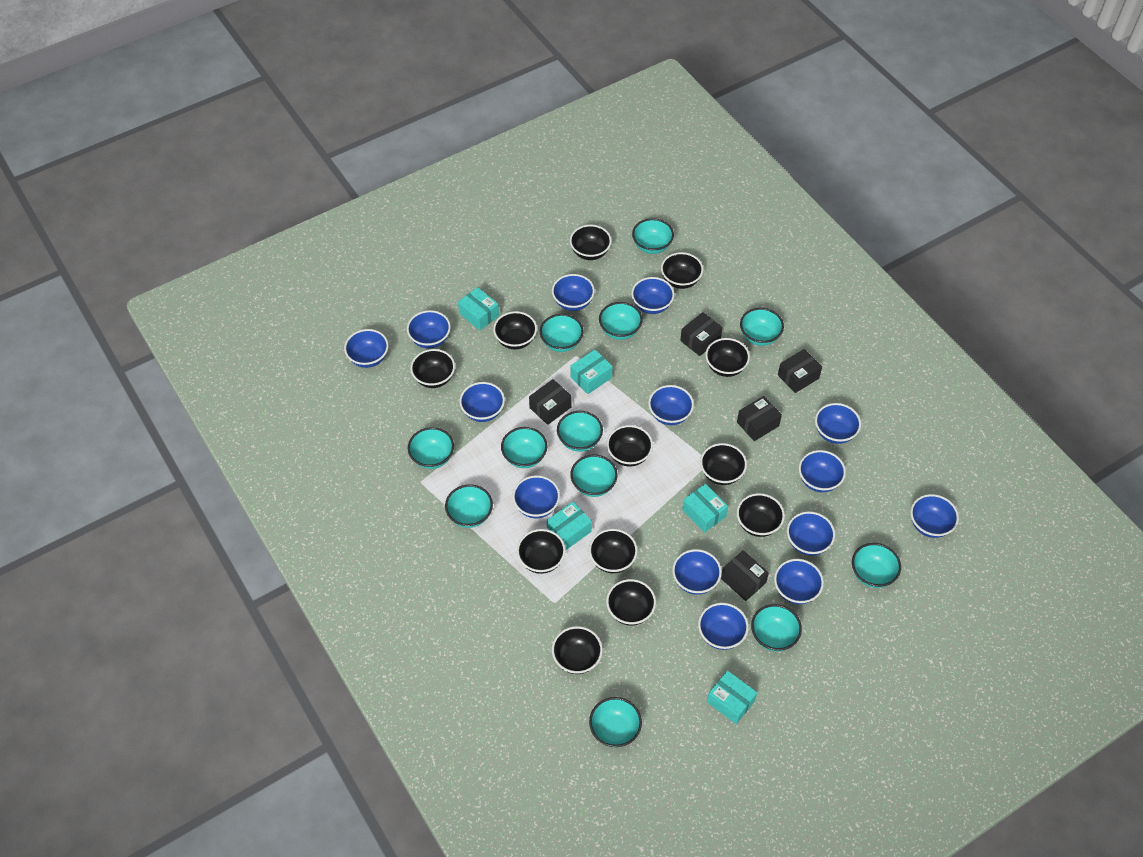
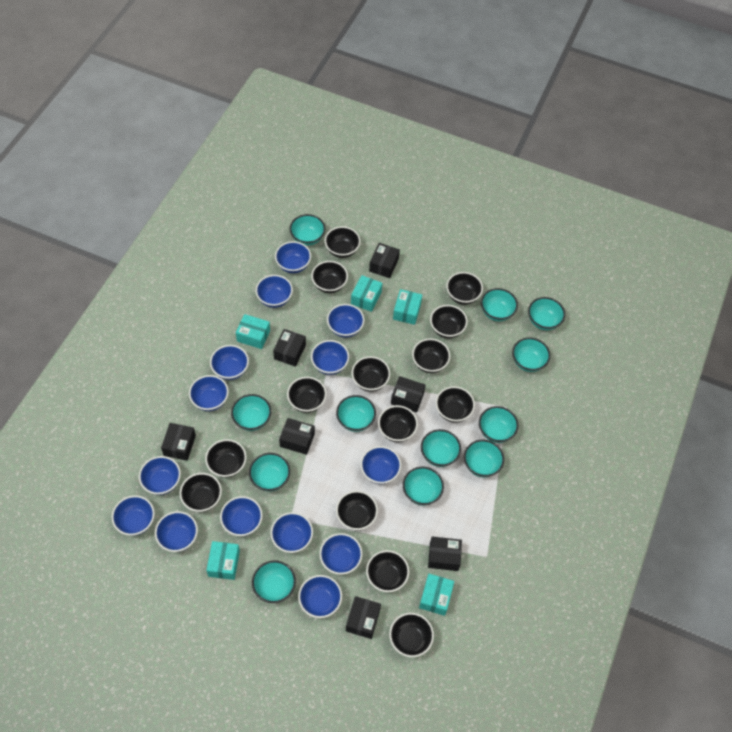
black bowl: 12 -> 14
black box: 5 -> 7

